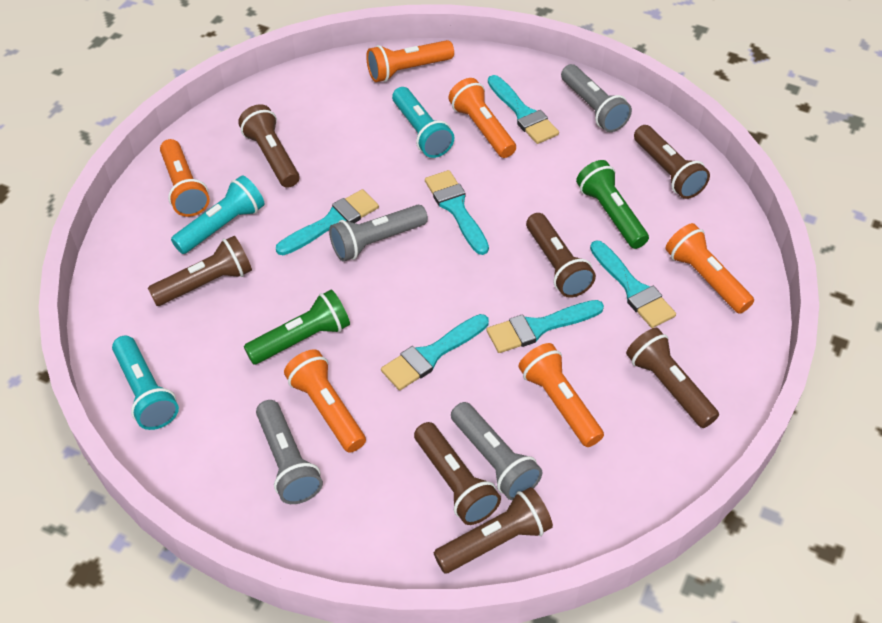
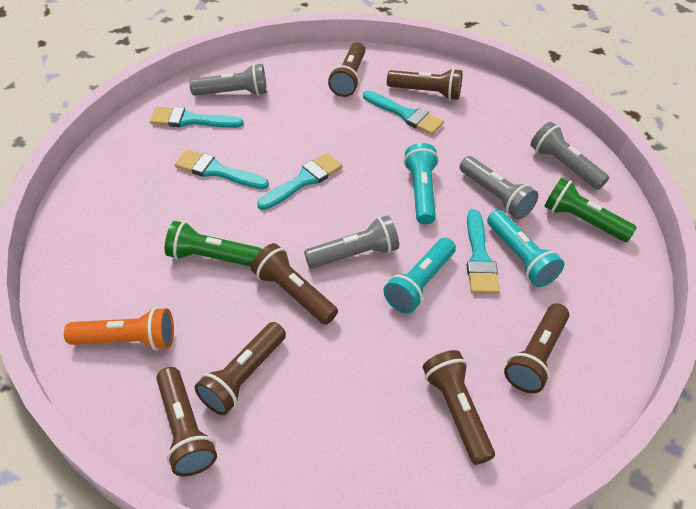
orange flashlight: 6 -> 1
turquoise brush: 6 -> 5

